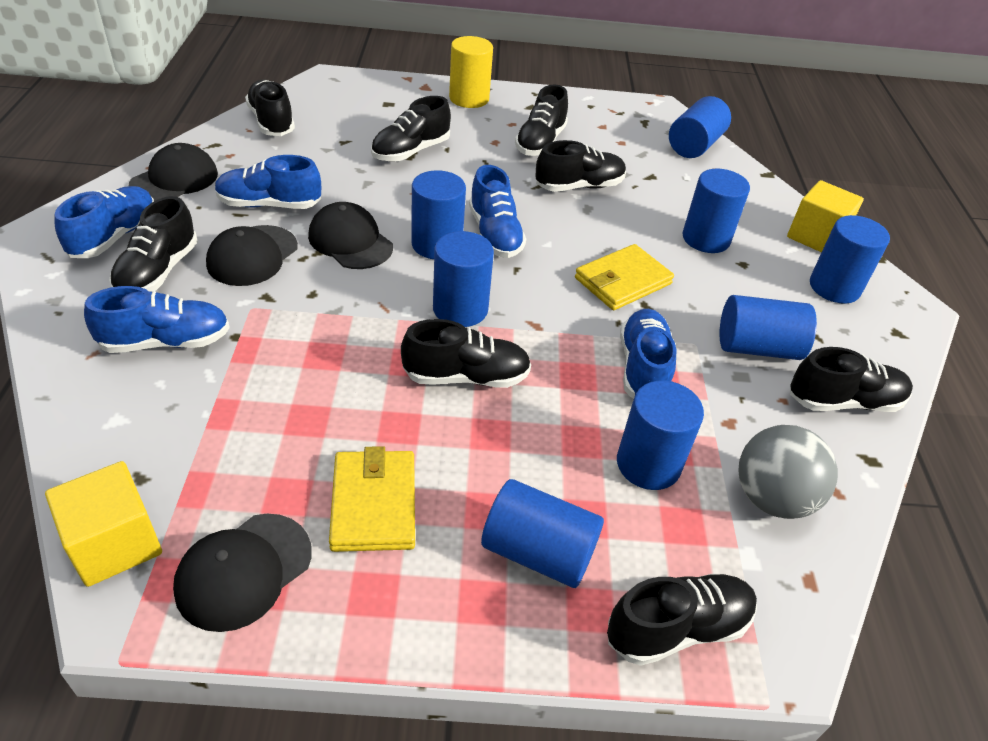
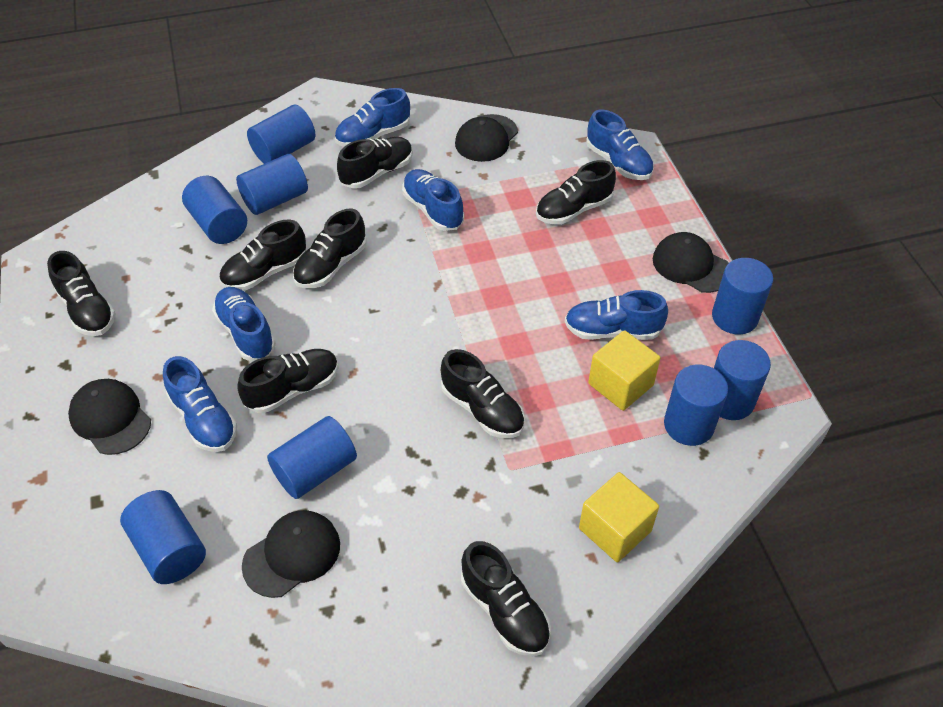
blue shoe: 5 -> 6
grey ball: 1 -> 0
yellow cylinder: 1 -> 0
yellow wallet: 2 -> 0

